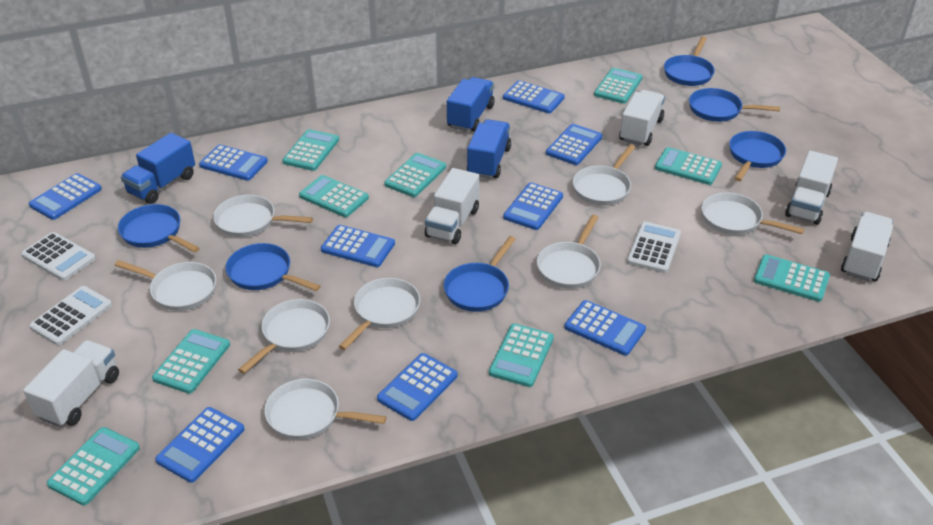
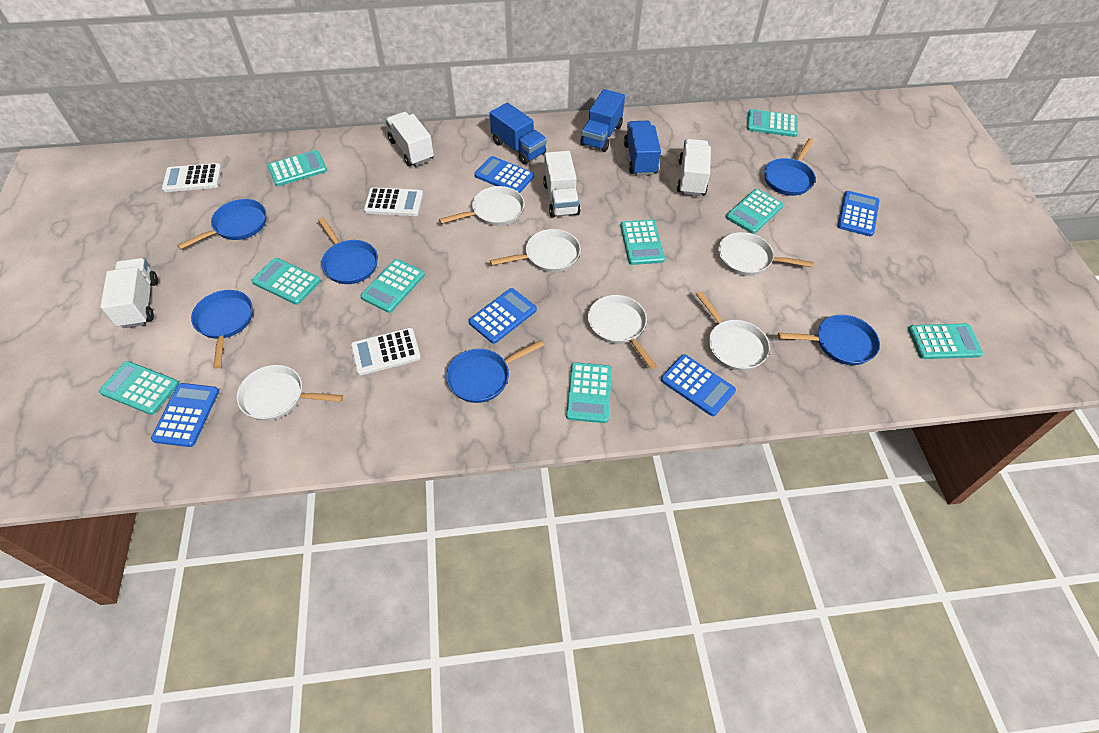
blue calculator: 9 -> 5
white pan: 8 -> 6
white truck: 5 -> 4

